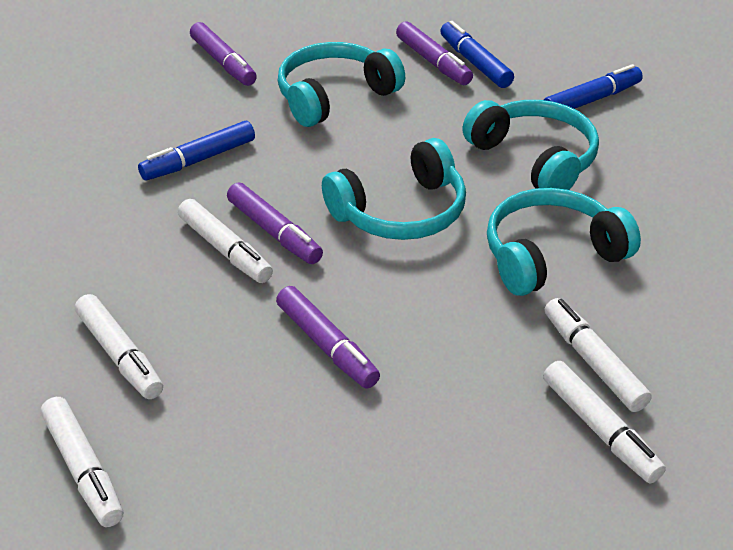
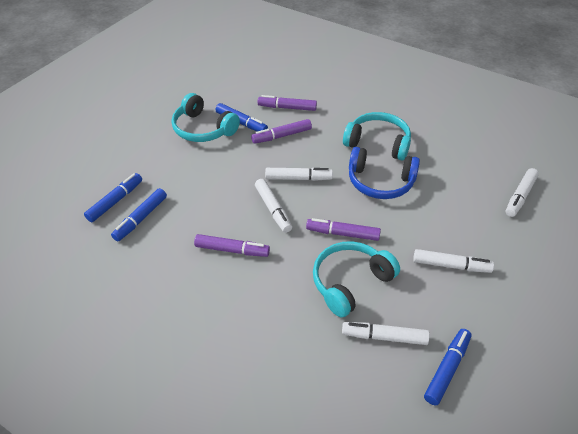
blue headphones: 0 -> 1
blue marker: 3 -> 4
turquoise headphones: 4 -> 3

